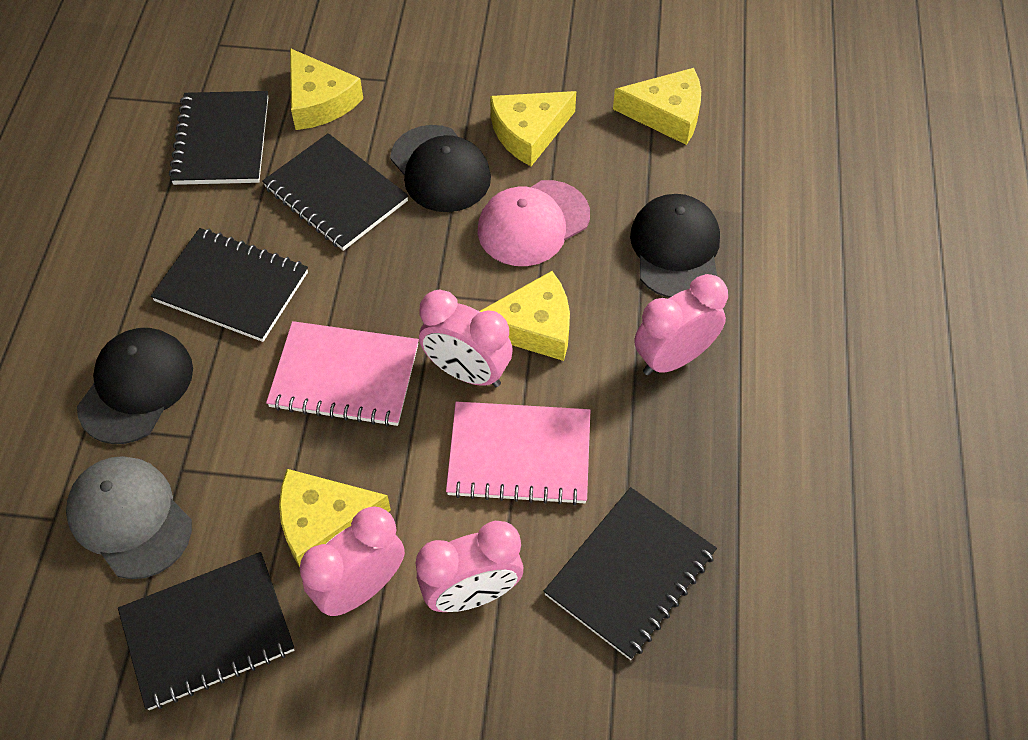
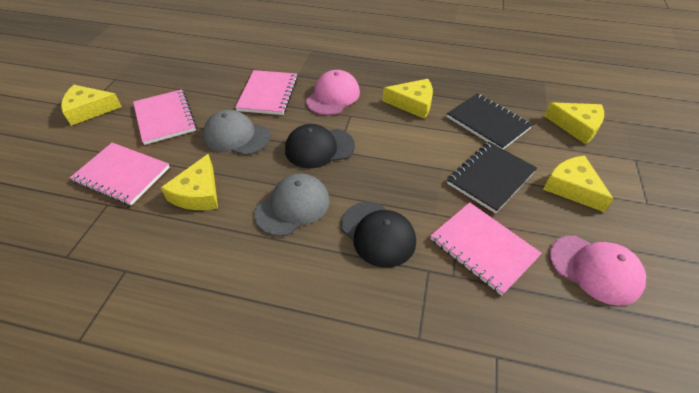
black cap: 3 -> 2
black notebook: 5 -> 2
grey cap: 1 -> 2
pink cap: 1 -> 2
pink clock: 4 -> 0
pink notebook: 2 -> 4

